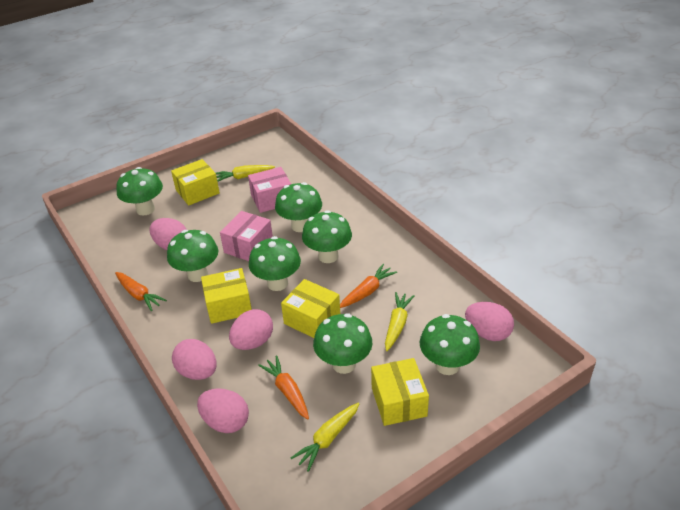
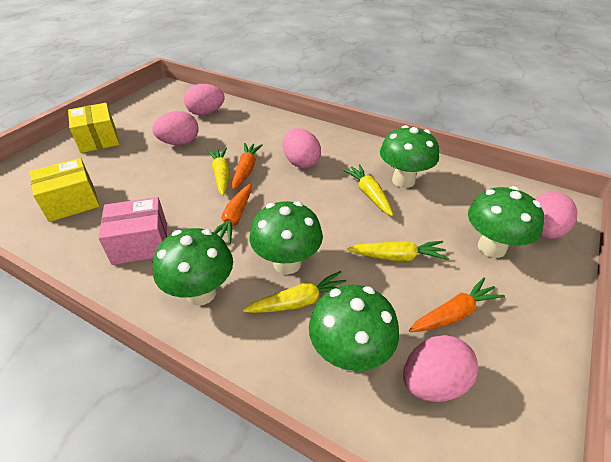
green mushroom: 7 -> 5
pink box: 2 -> 1
yellow box: 4 -> 2
yellow carrot: 3 -> 4

